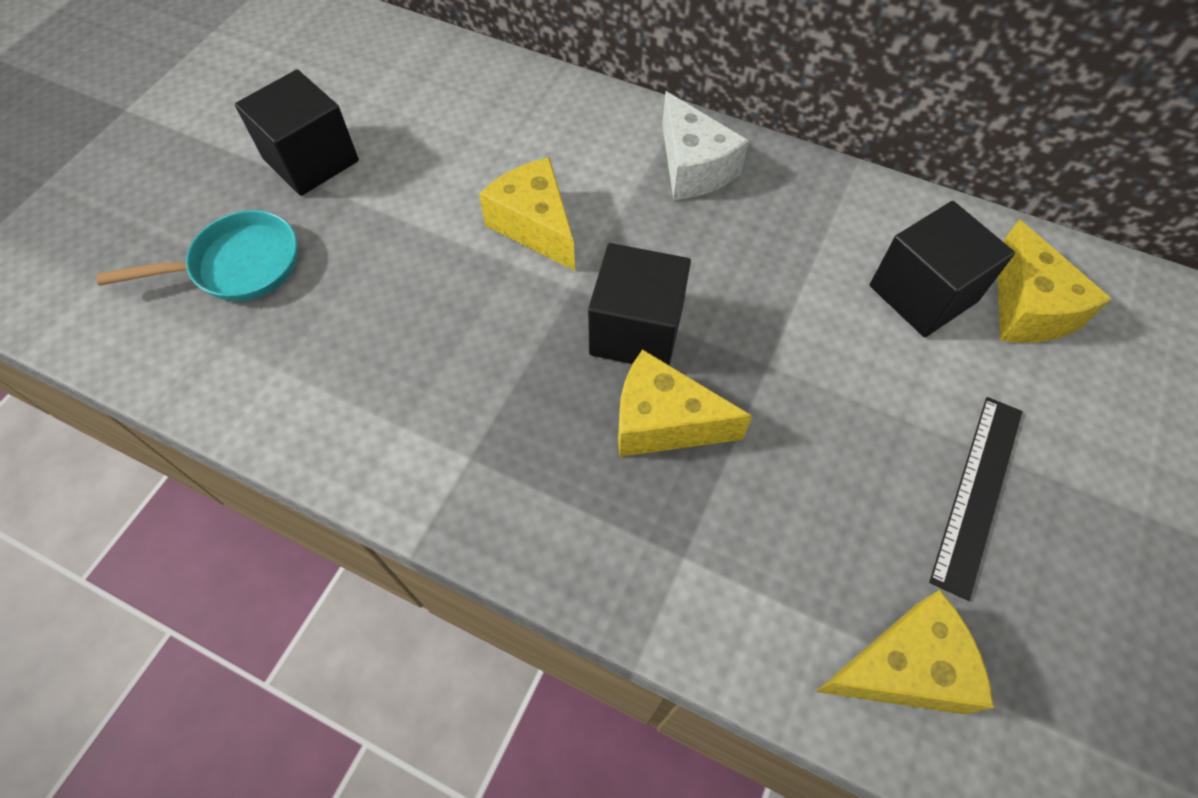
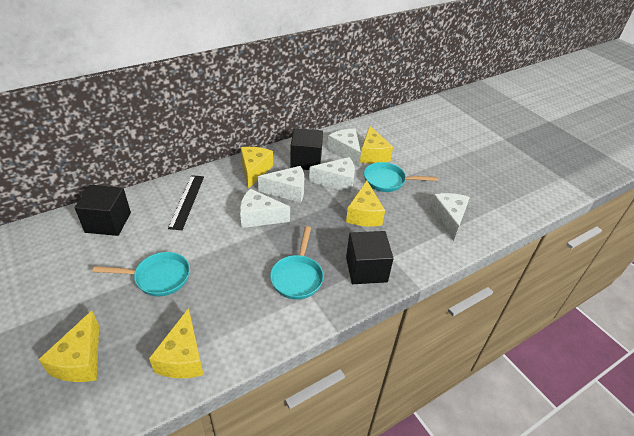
turquoise pan: 1 -> 3
white cheese: 1 -> 5
yellow cheese: 4 -> 5

